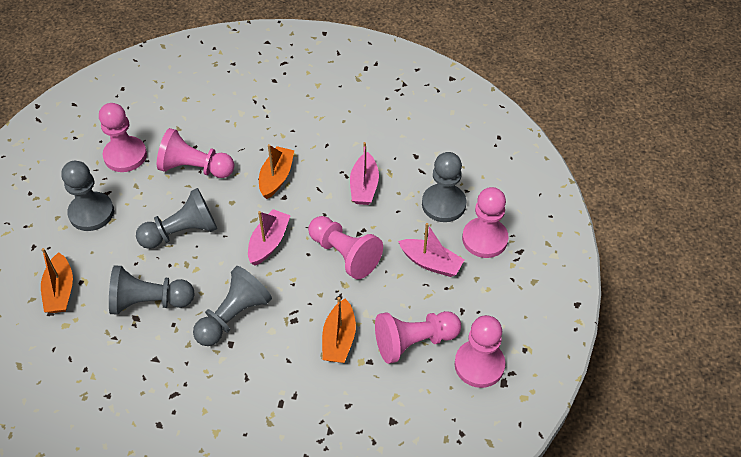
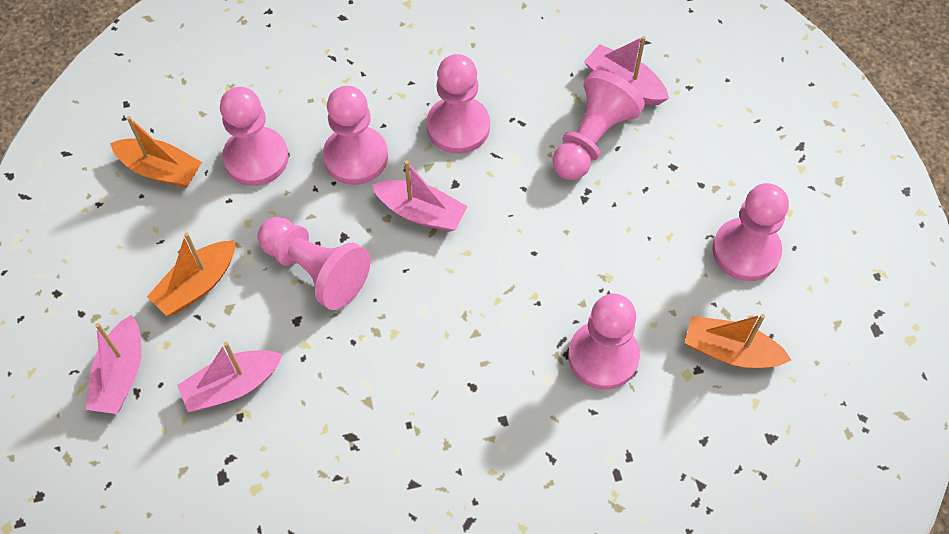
grey pawn: 5 -> 0
pink boat: 3 -> 4
pink pawn: 6 -> 7

